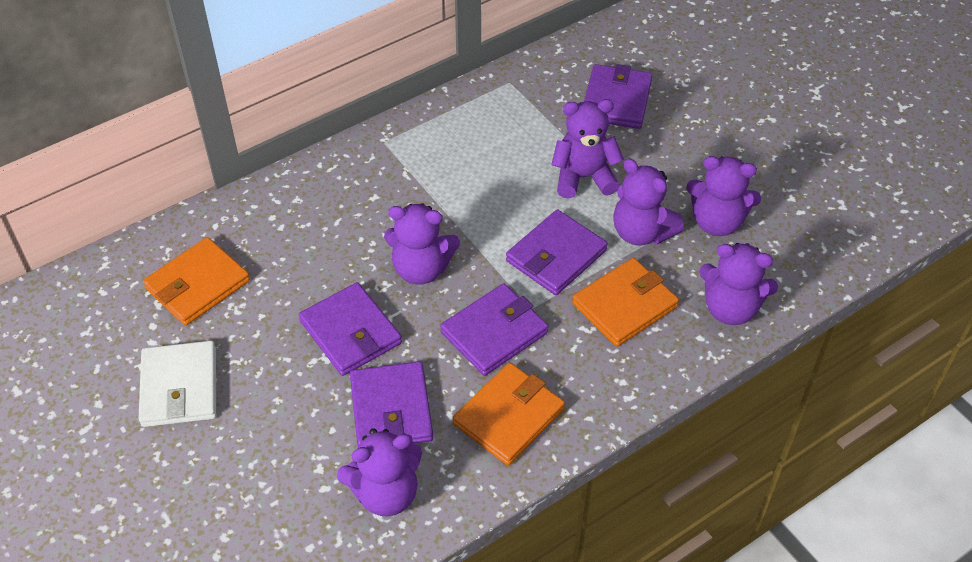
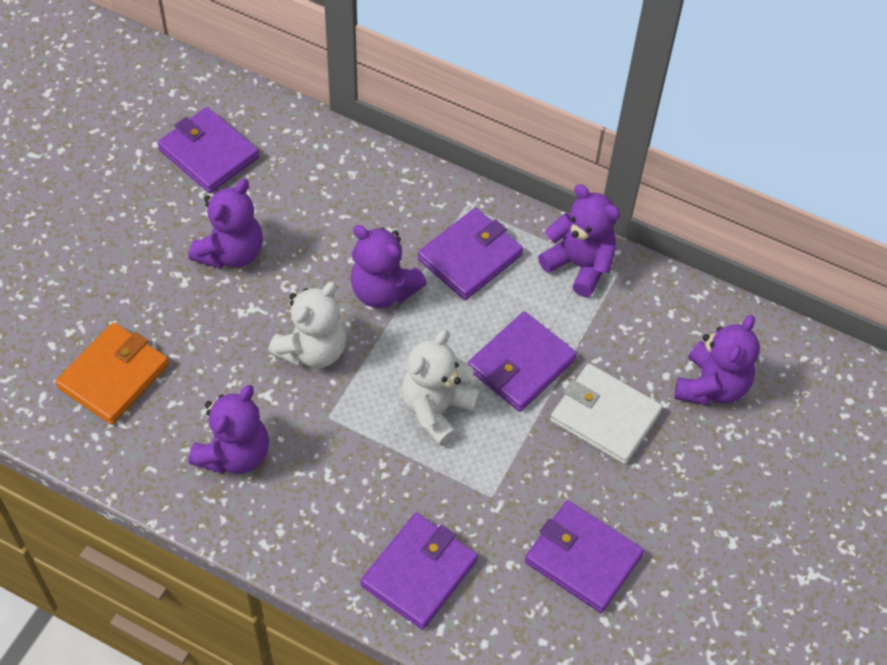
orange wallet: 3 -> 1
purple teddy bear: 6 -> 5
white teddy bear: 0 -> 2

